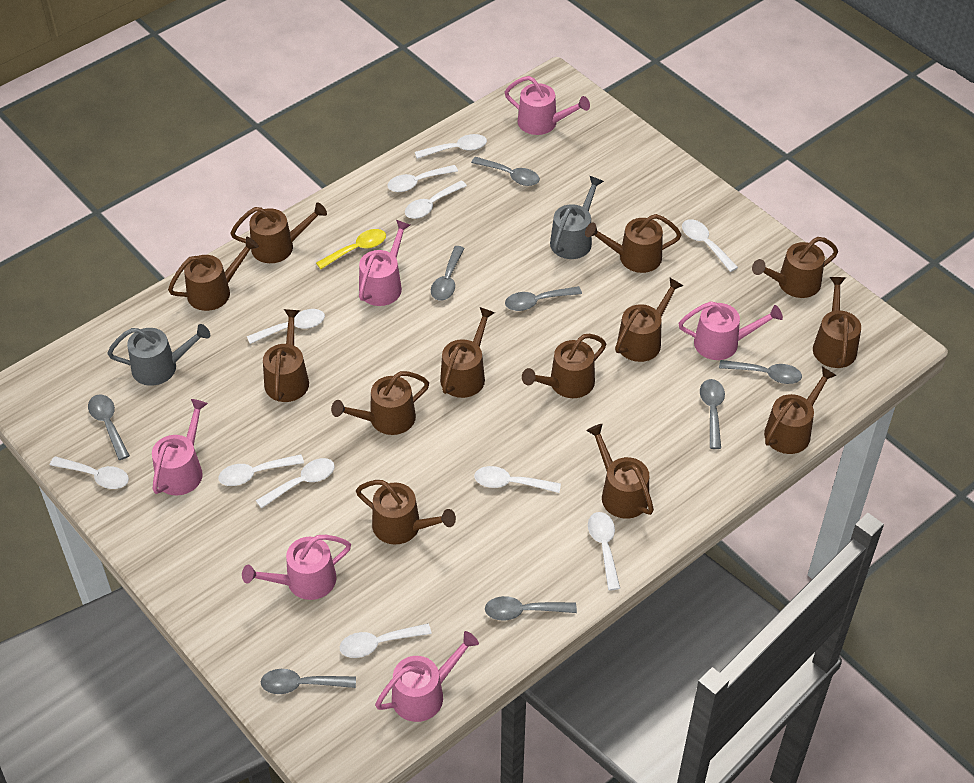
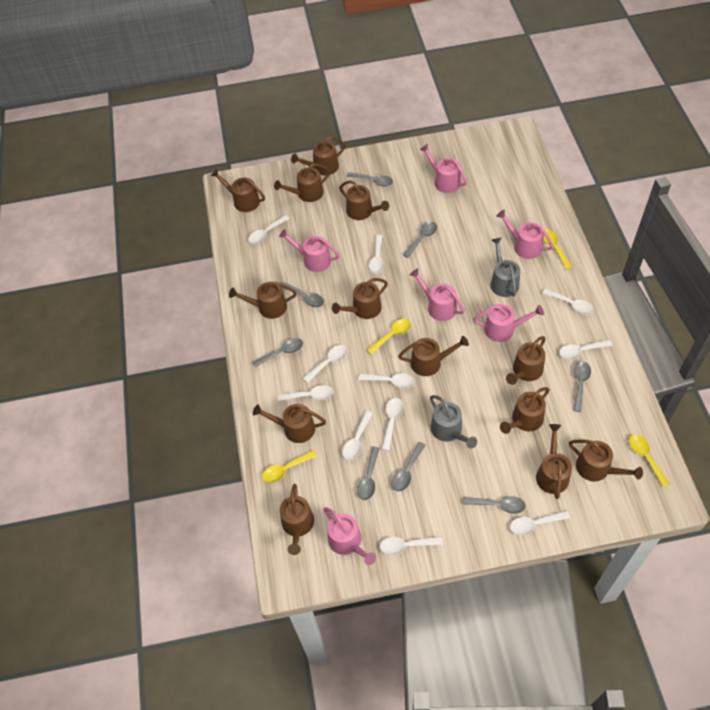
yellow spoon: 1 -> 4

